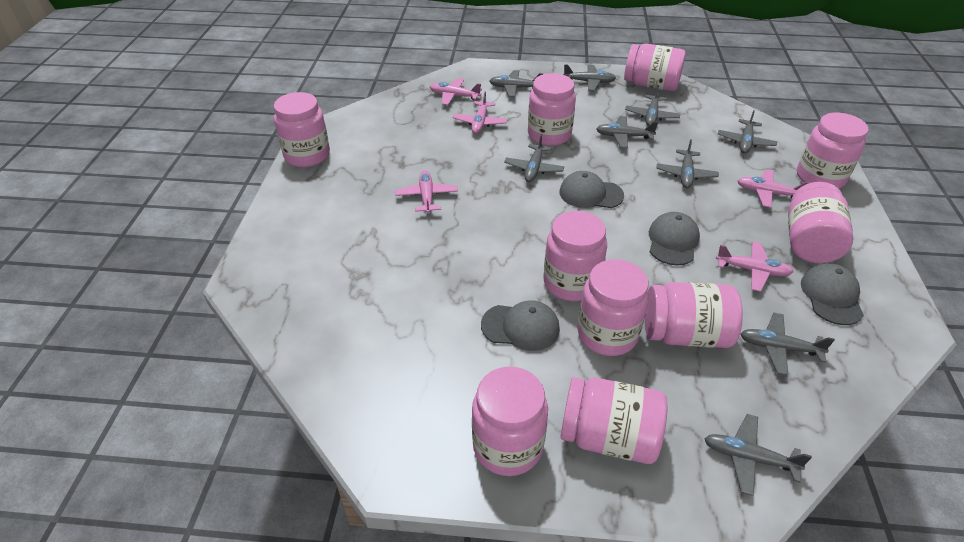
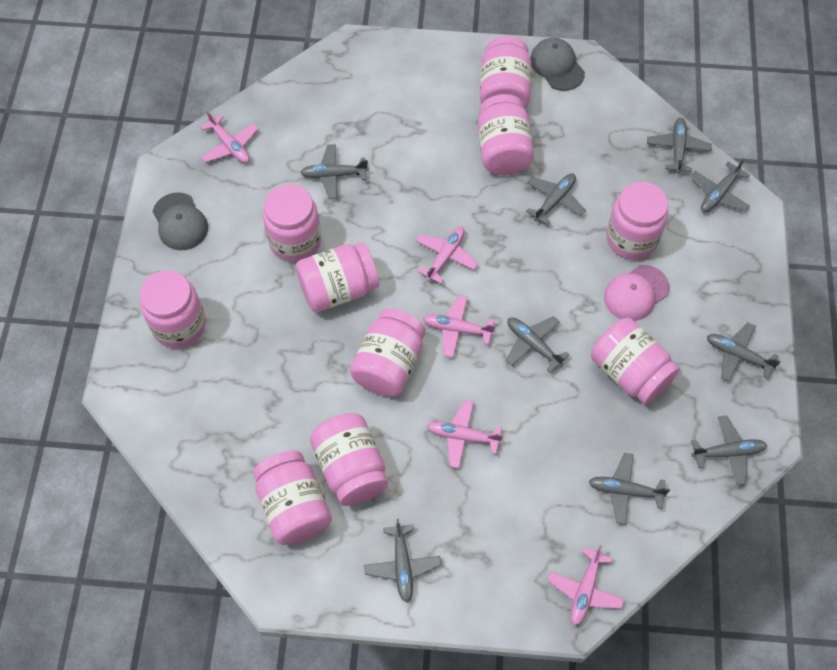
grey cap: 4 -> 2
pink cap: 0 -> 1

